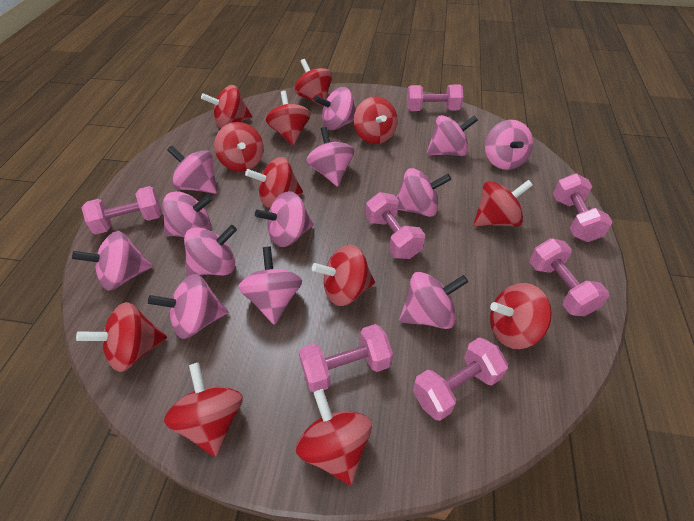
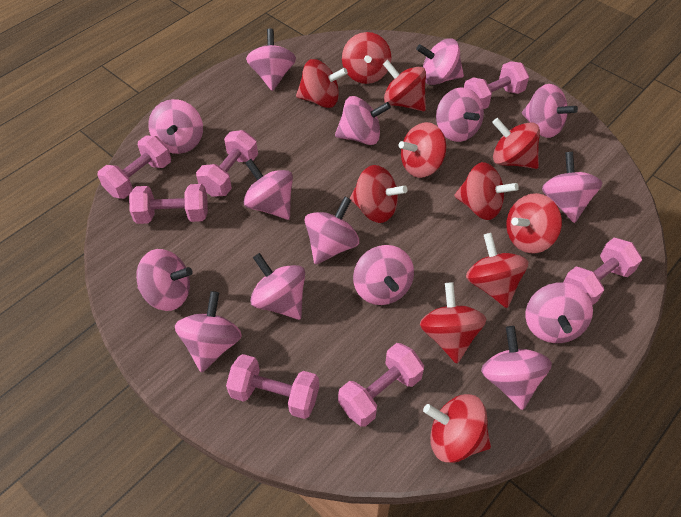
pink spinning top: 13 -> 15
red spinning top: 12 -> 11

